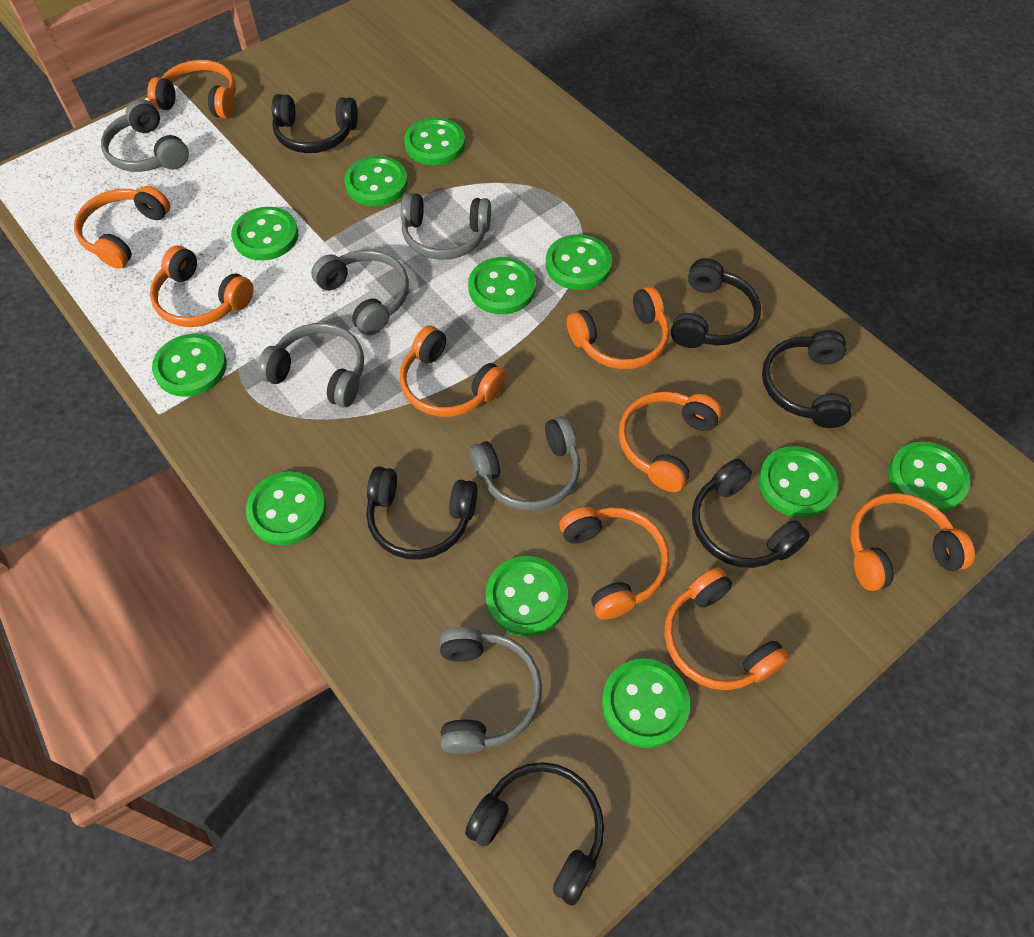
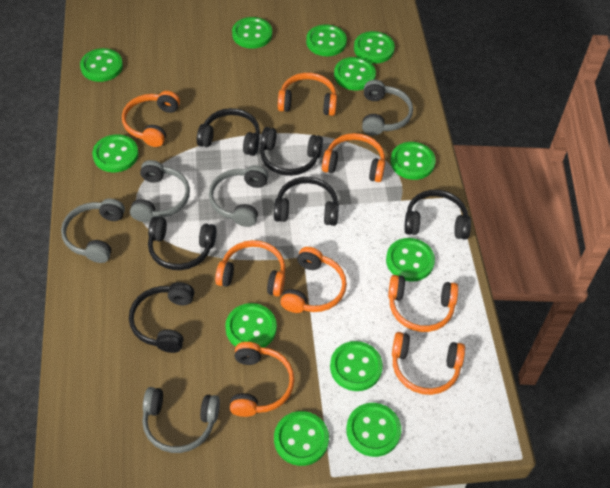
green button: 11 -> 12
grey headphones: 6 -> 5
orange headphones: 9 -> 8

